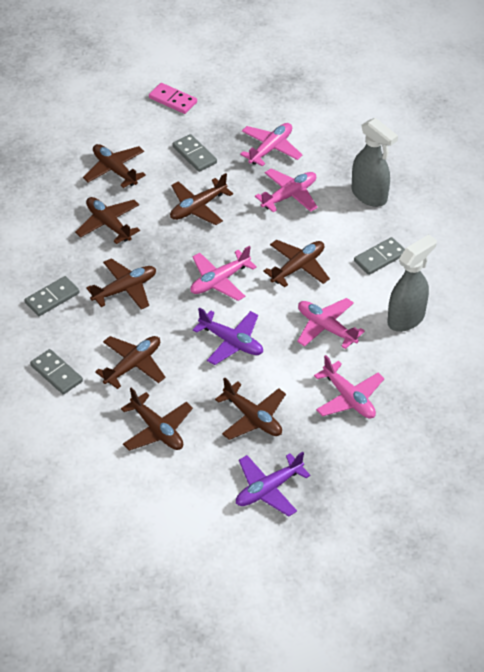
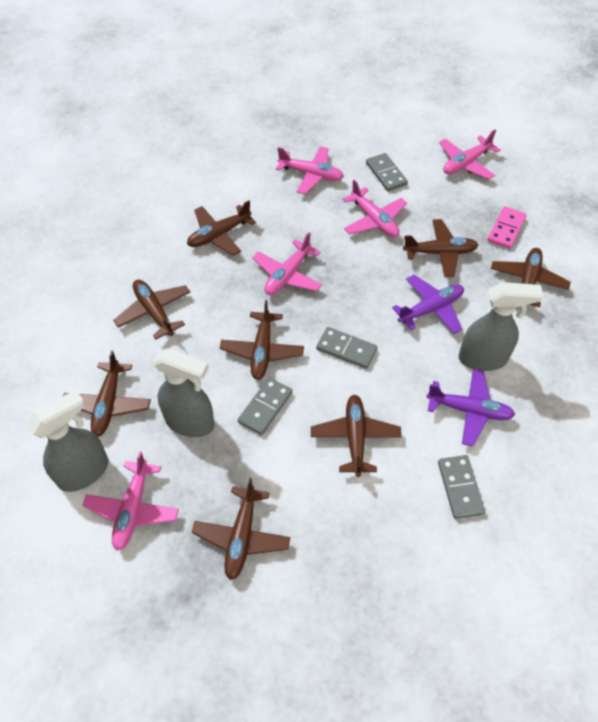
grey spray bottle: 2 -> 3

